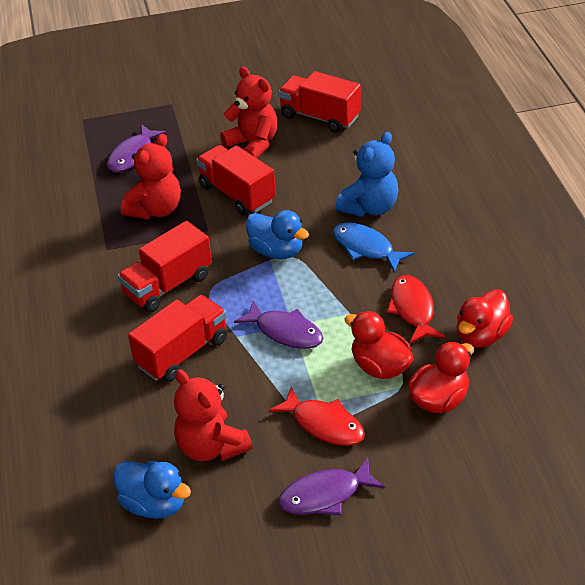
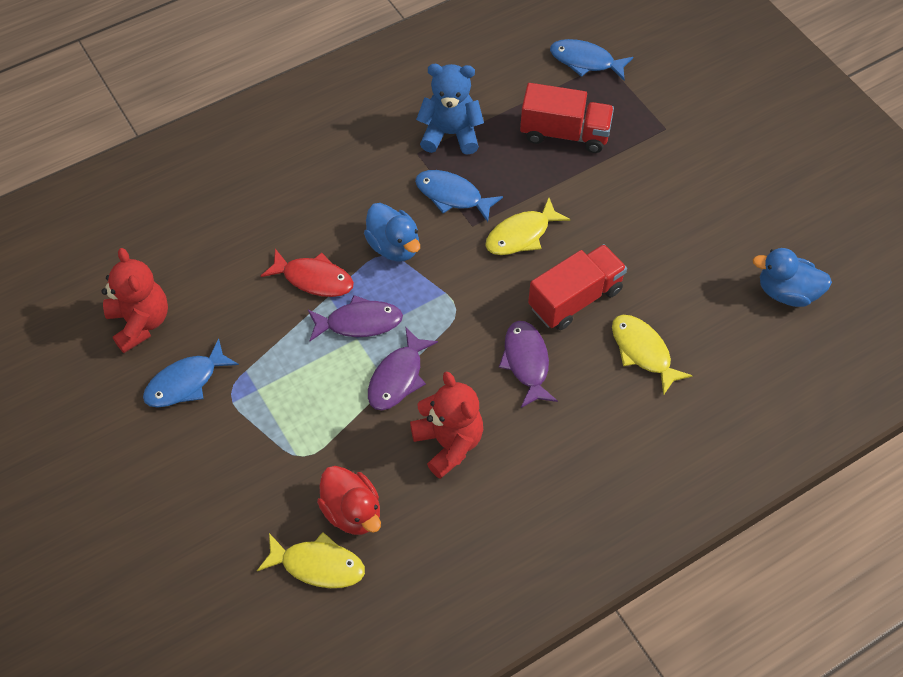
blue fish: 1 -> 3
red duck: 3 -> 1
red fish: 2 -> 1
red teddy bear: 3 -> 2
red truck: 4 -> 2
yellow fish: 0 -> 3

